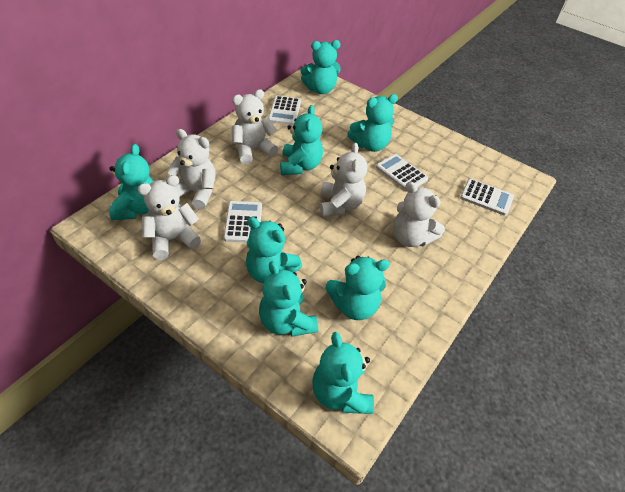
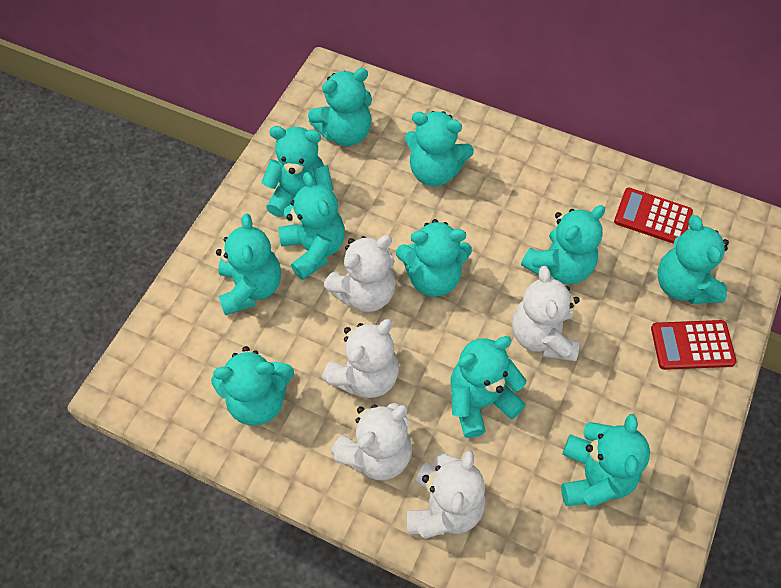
red calculator: 0 -> 2
turquoise teddy bear: 8 -> 11
white calculator: 4 -> 0

